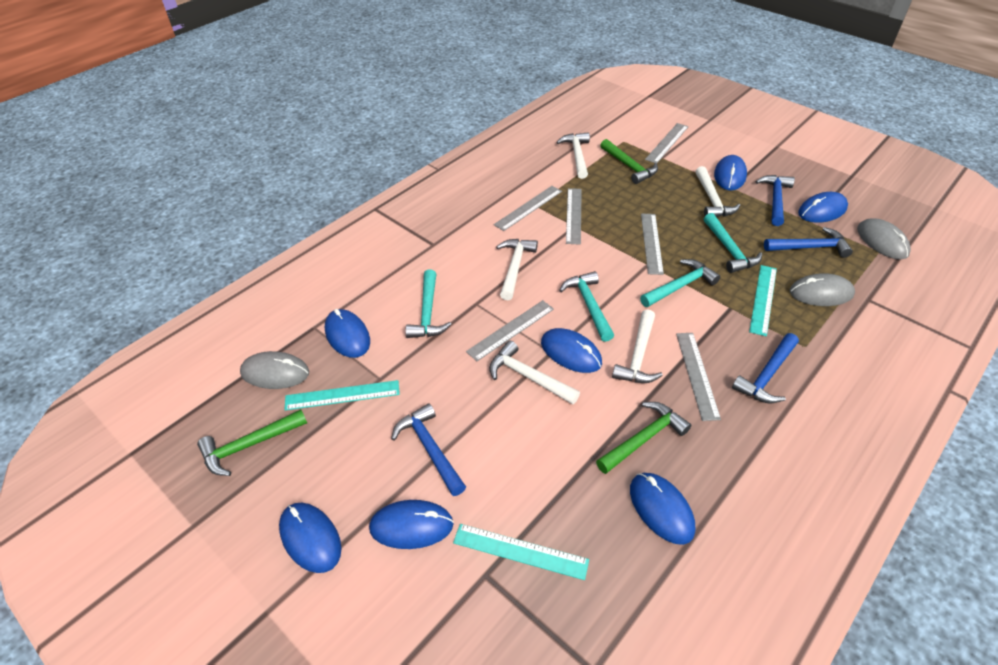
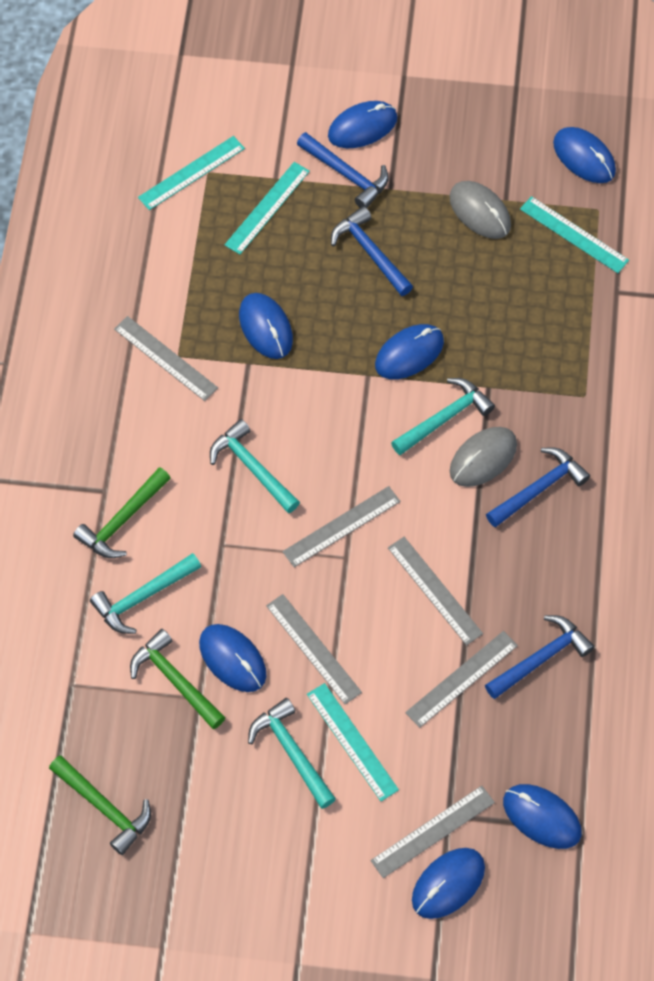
grey mouse: 3 -> 2
turquoise ruler: 3 -> 4
white hammer: 5 -> 0

